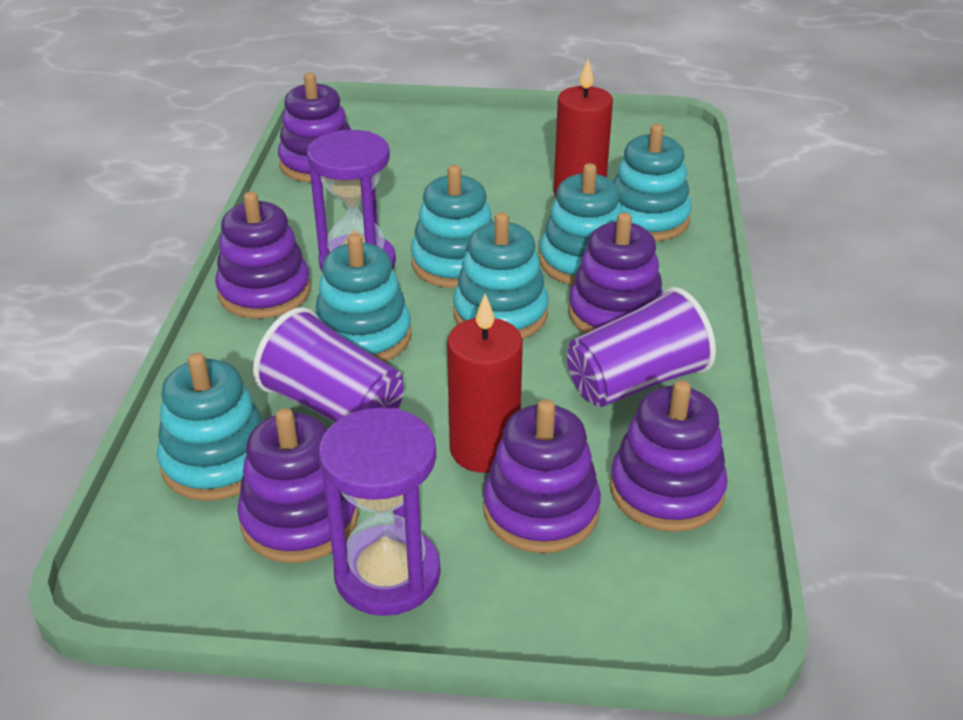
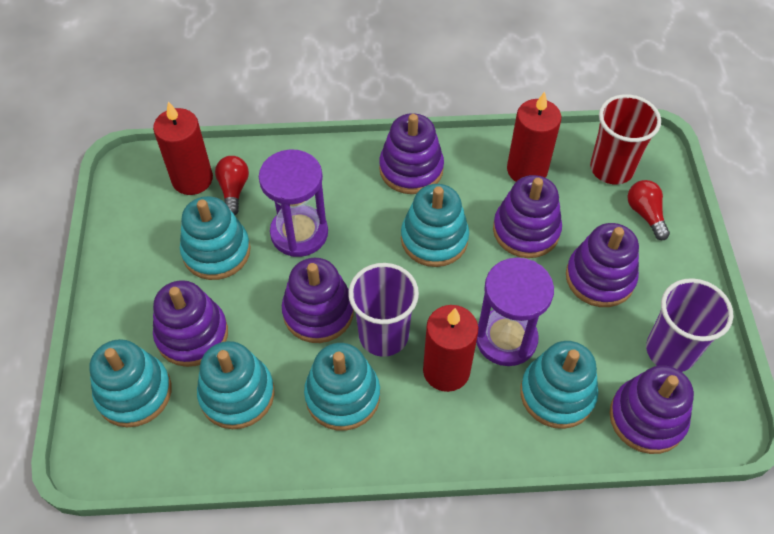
red candle: 2 -> 3
red cup: 0 -> 1
red light bulb: 0 -> 2

